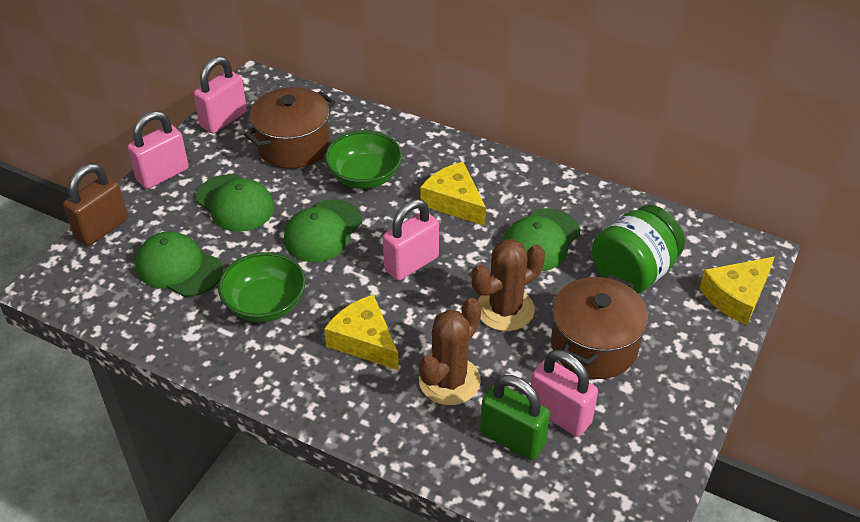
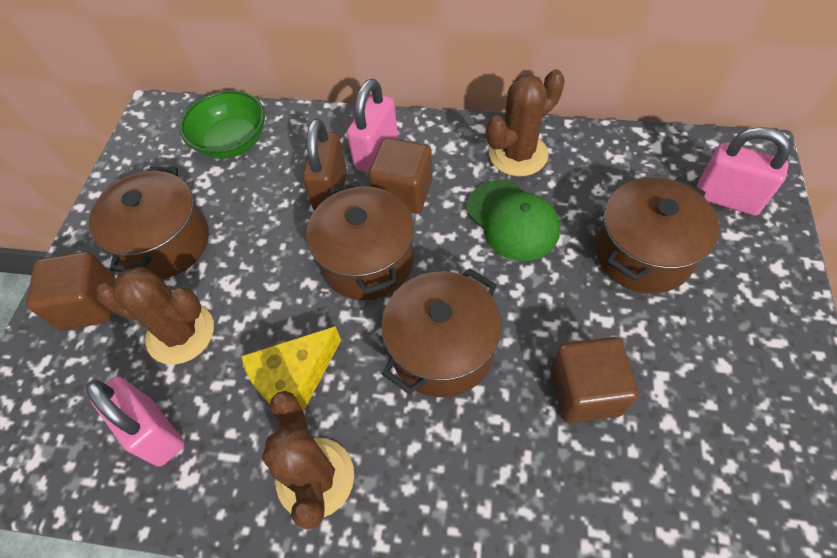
brown cactus: 2 -> 3
brown cube: 0 -> 3
brown pot: 2 -> 4
green bowl: 2 -> 1
green cap: 4 -> 1
green jar: 1 -> 0
green padlock: 1 -> 0
pink padlock: 4 -> 3
yellow cheese: 3 -> 1

